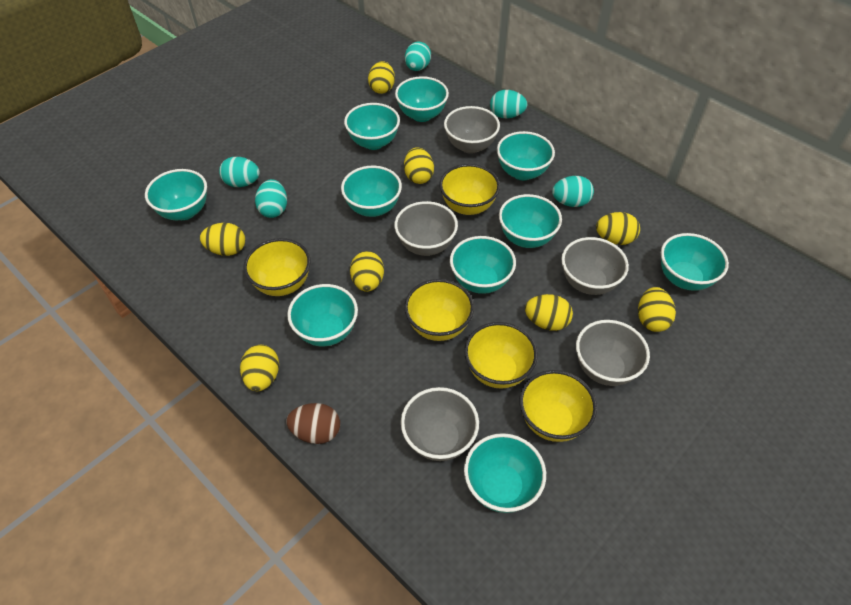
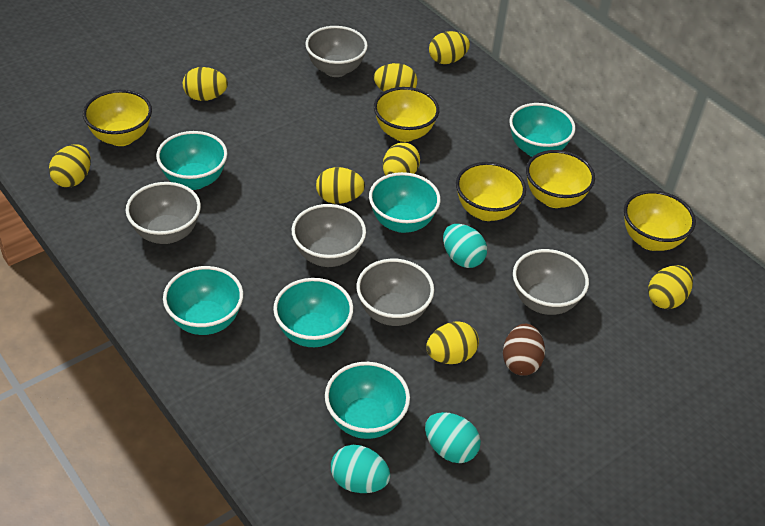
turquoise bowl: 10 -> 6
turquoise egg: 5 -> 3

